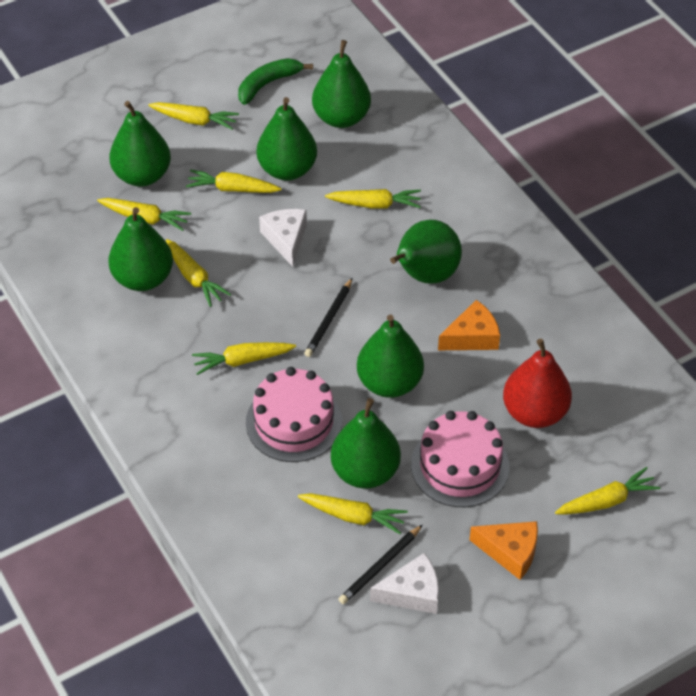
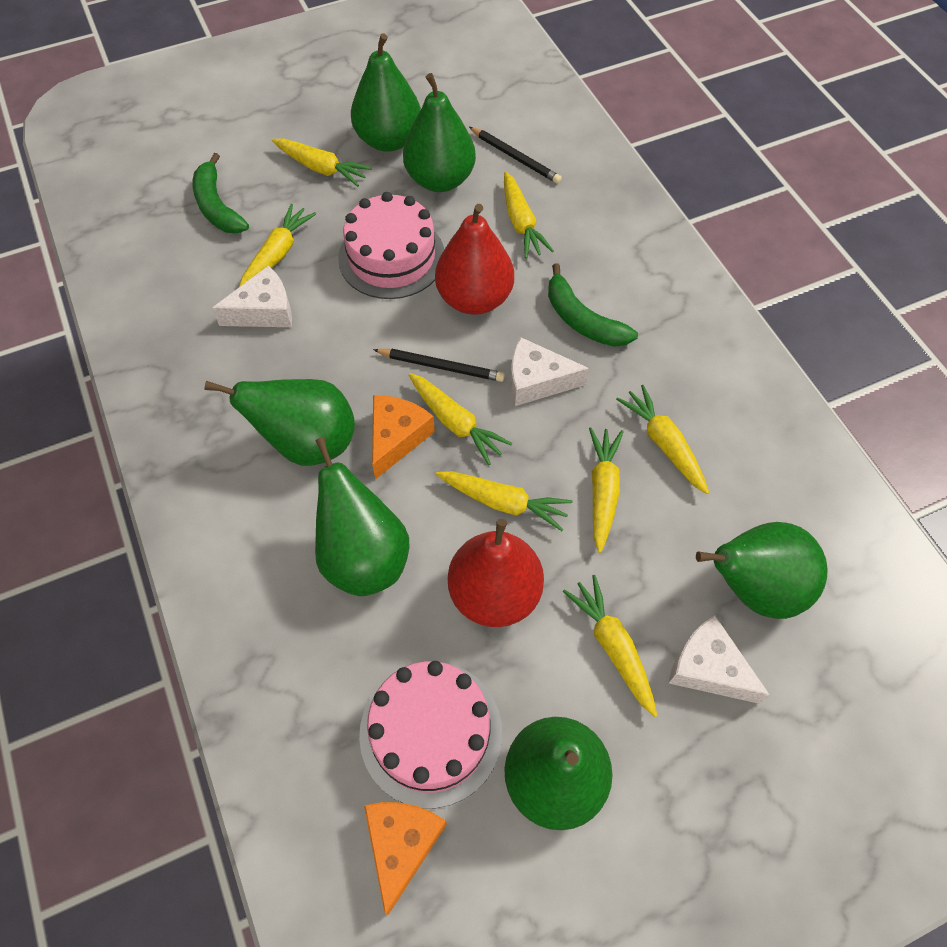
green banana: 1 -> 2
green pear: 7 -> 6
red pear: 1 -> 2
white cheese: 2 -> 3

